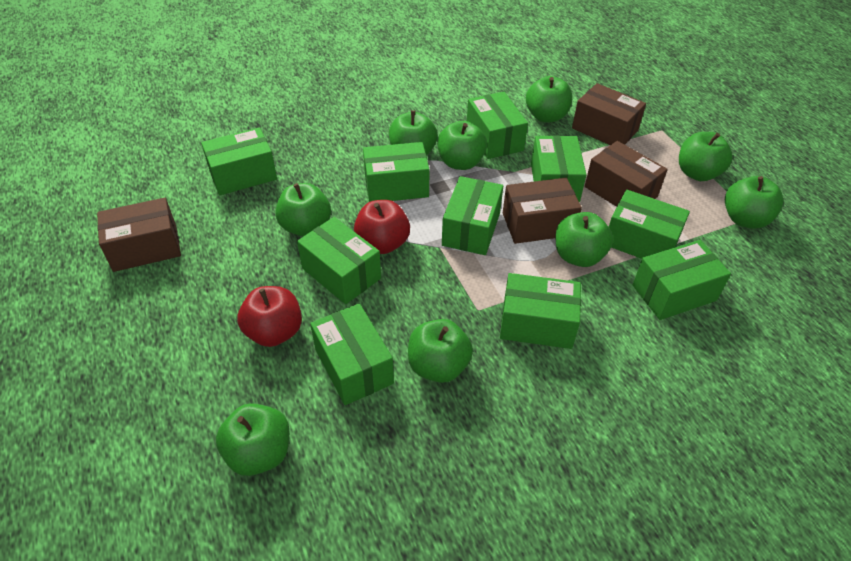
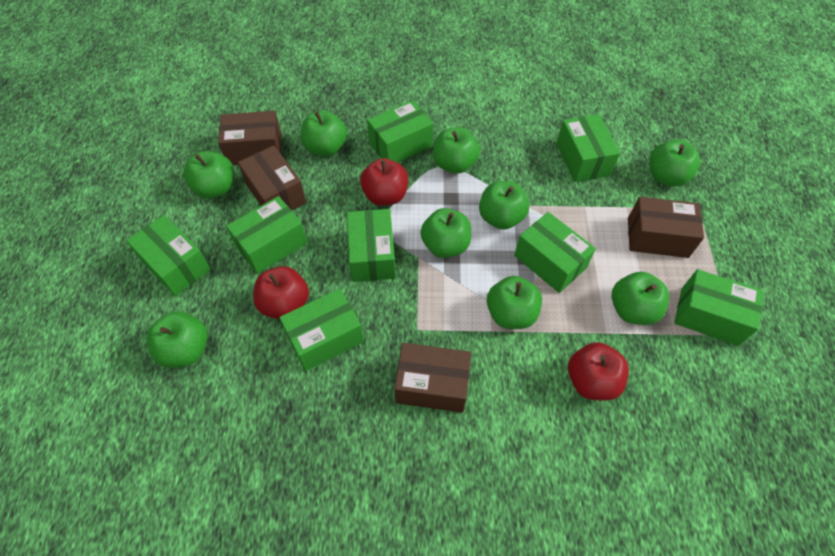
green box: 10 -> 8
red apple: 2 -> 3

